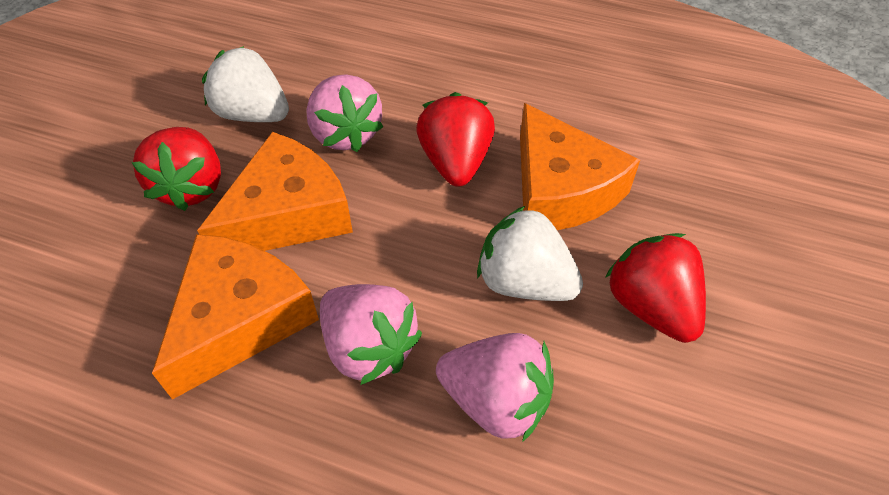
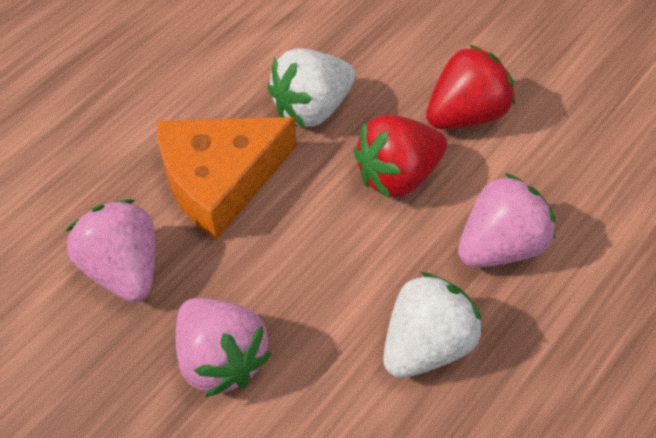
orange cheese: 3 -> 1
red strawberry: 3 -> 2

